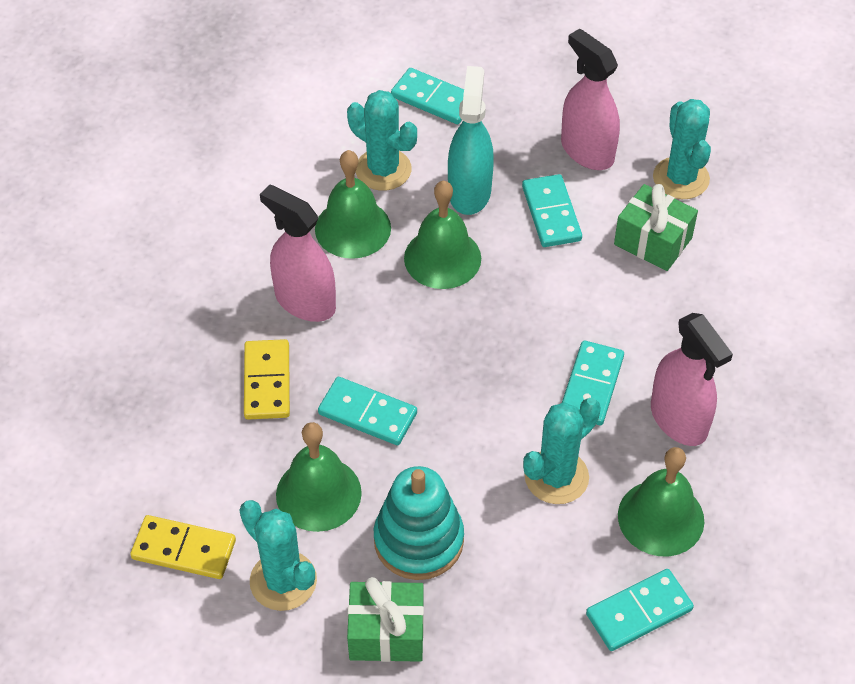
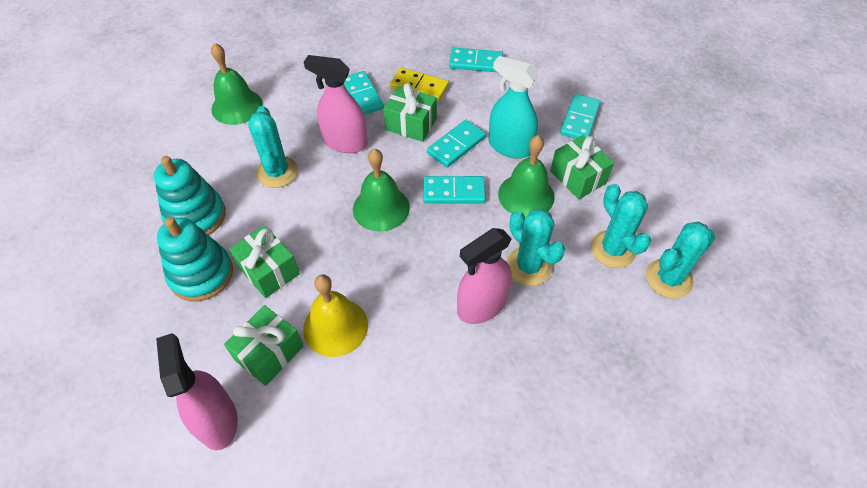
green bell: 4 -> 3
green gift: 2 -> 4
turquoise stacking toy: 1 -> 2
yellow bell: 0 -> 1
yellow domino: 2 -> 1

